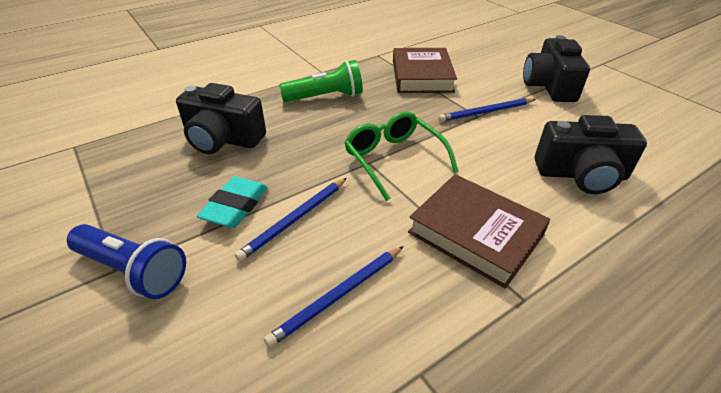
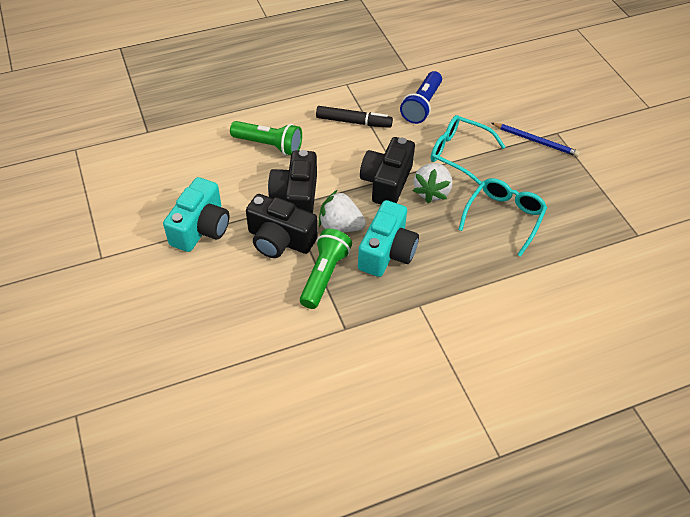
black marker: 0 -> 1
blue pencil: 3 -> 1
brown book: 2 -> 0
green flashlight: 1 -> 2
green glasses: 1 -> 0
turquoise camera: 0 -> 2
turquoise eraser: 1 -> 0
turquoise glasses: 0 -> 2
white strawberry: 0 -> 2

